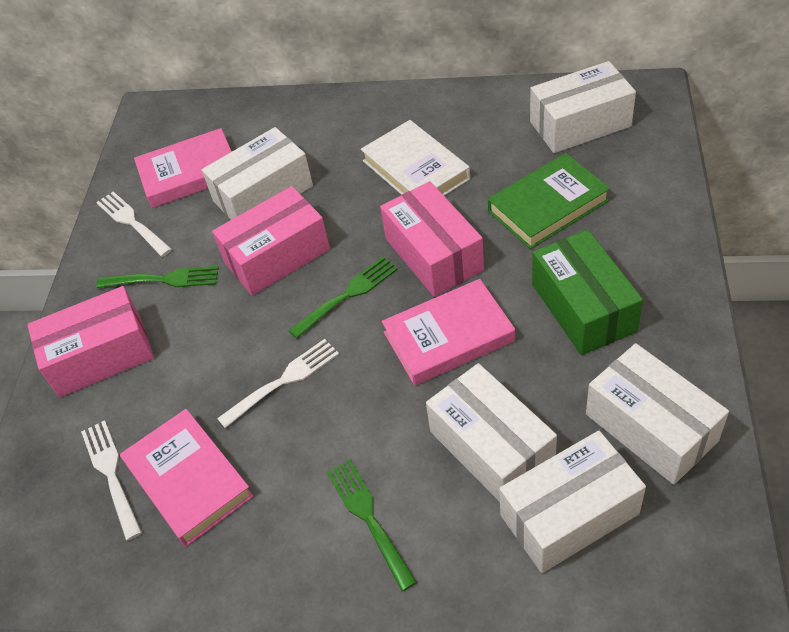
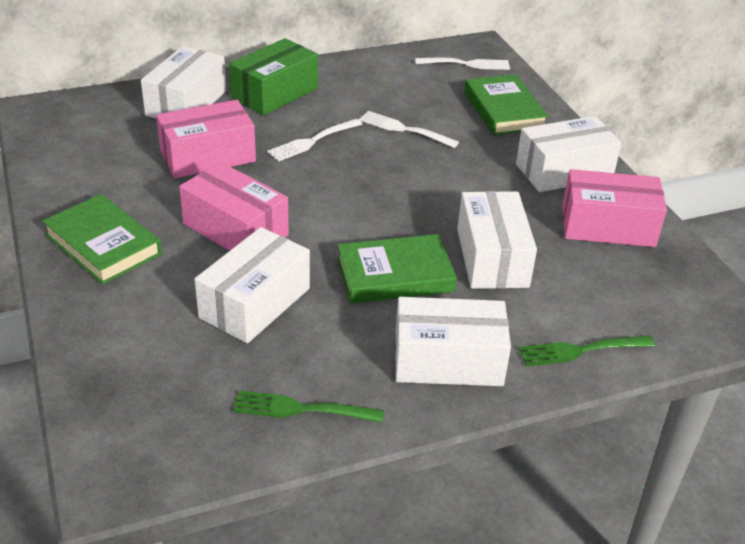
green book: 1 -> 3
green fork: 3 -> 2
pink book: 3 -> 0
white book: 1 -> 0

